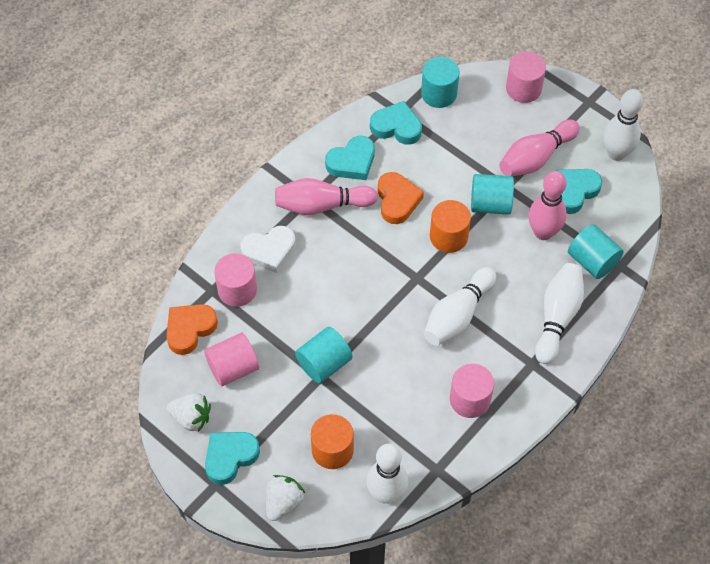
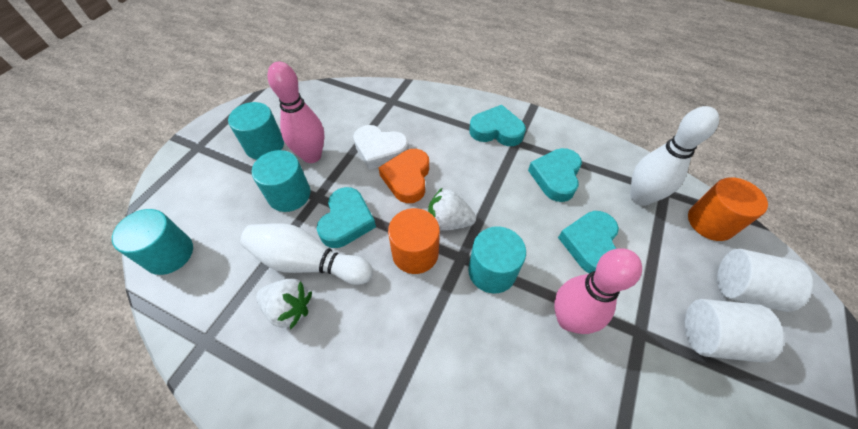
orange heart: 2 -> 1
pink bowling pin: 3 -> 2
pink cylinder: 4 -> 0
white bowling pin: 4 -> 2
white cylinder: 0 -> 2

